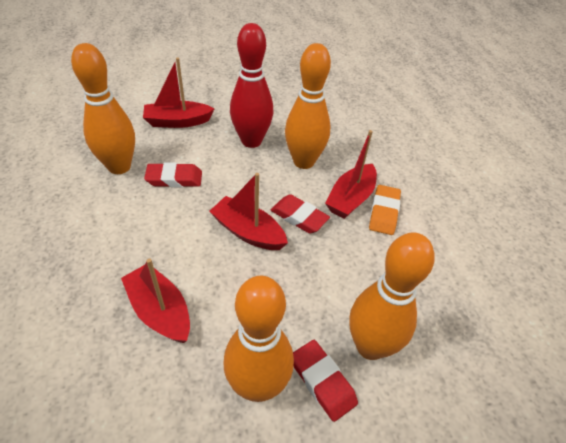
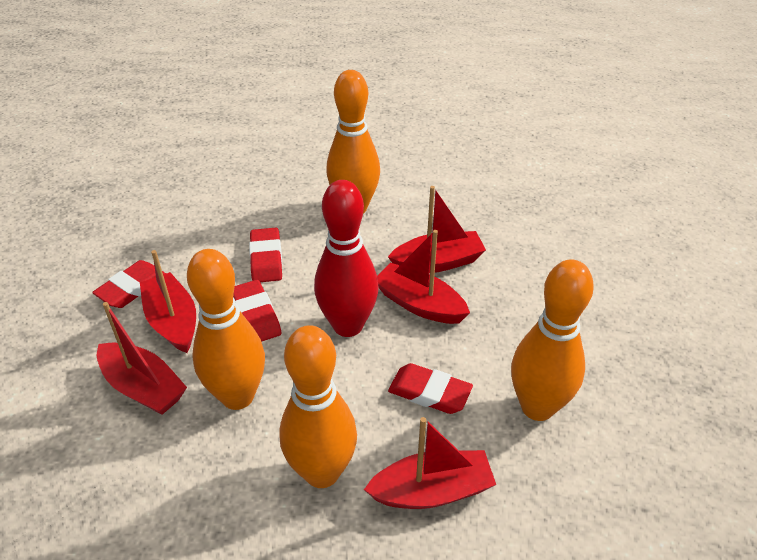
orange eraser: 1 -> 0
red boat: 4 -> 5
red eraser: 3 -> 4

